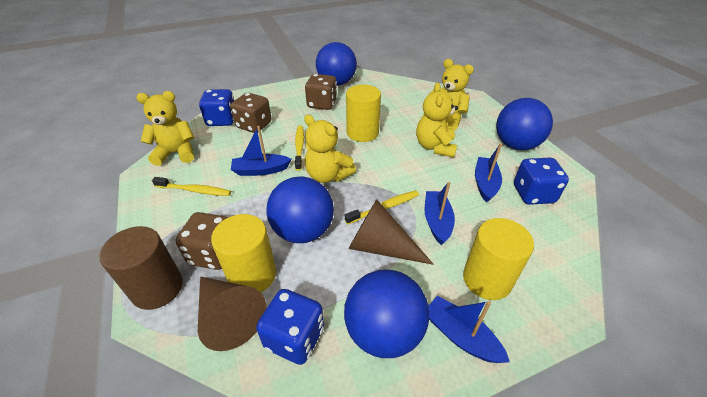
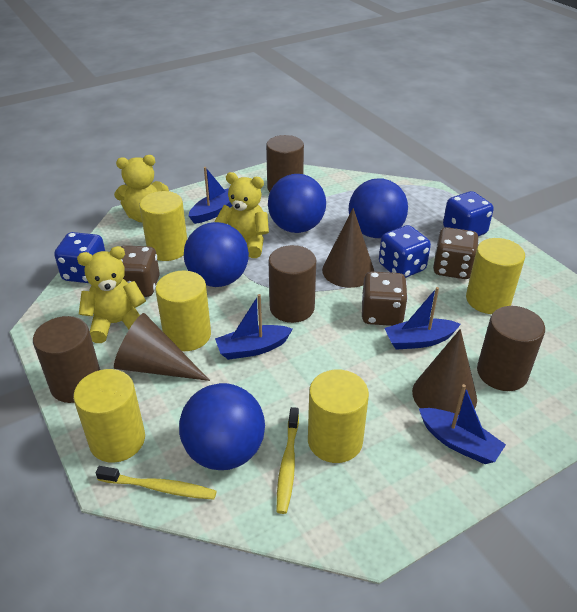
brown cone: 2 -> 3
brown cylinder: 1 -> 4
yellow cylinder: 3 -> 5
yellow teddy bear: 4 -> 3
yellow toothbrush: 3 -> 2

